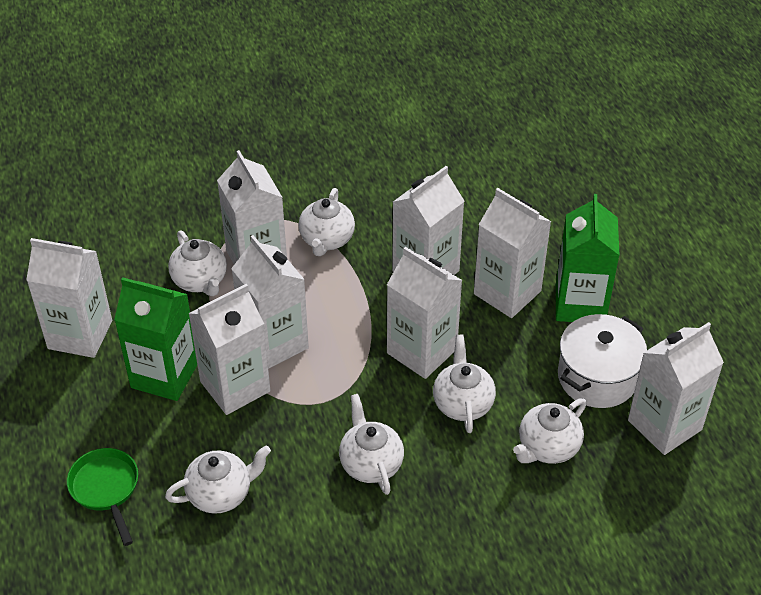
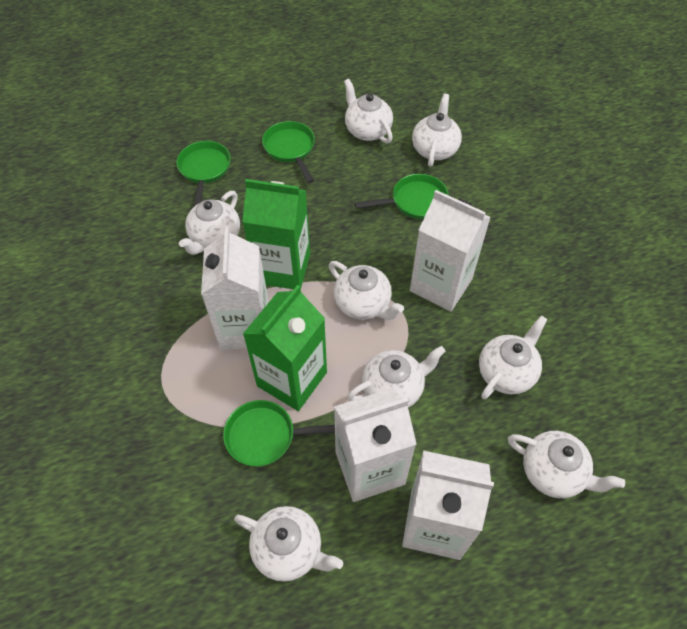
green pan: 1 -> 4
white carton: 8 -> 4
white pot: 1 -> 0
white teapot: 6 -> 8

